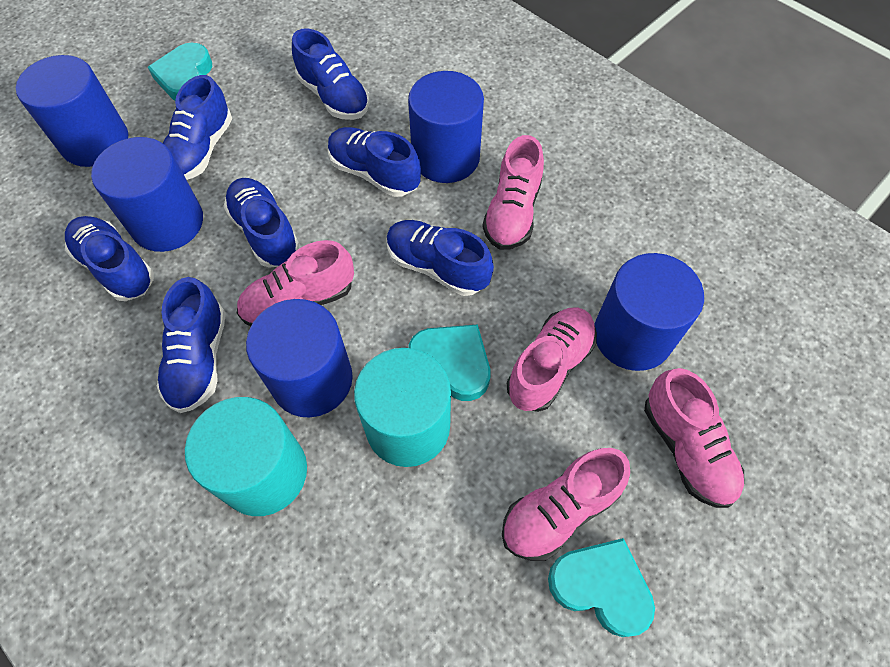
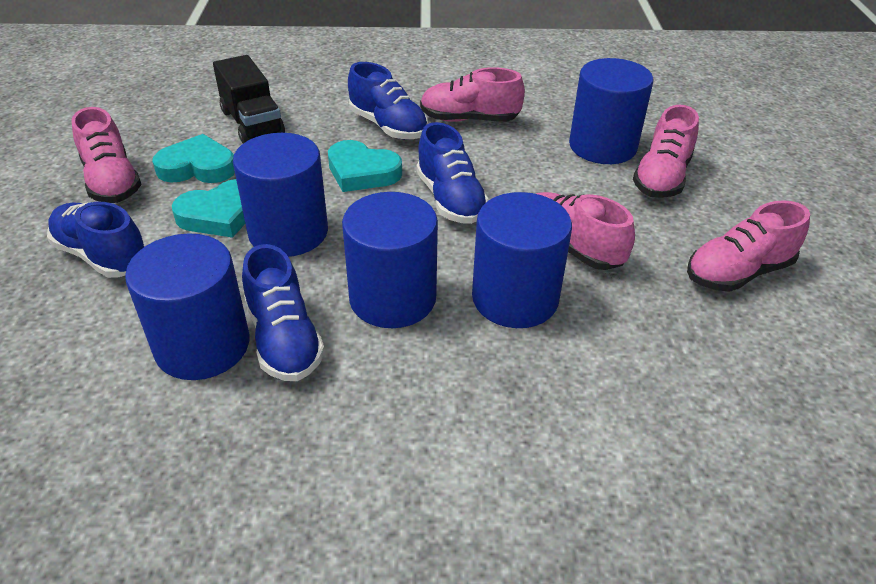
black truck: 0 -> 1
blue shoe: 7 -> 4
turquoise cylinder: 2 -> 0

